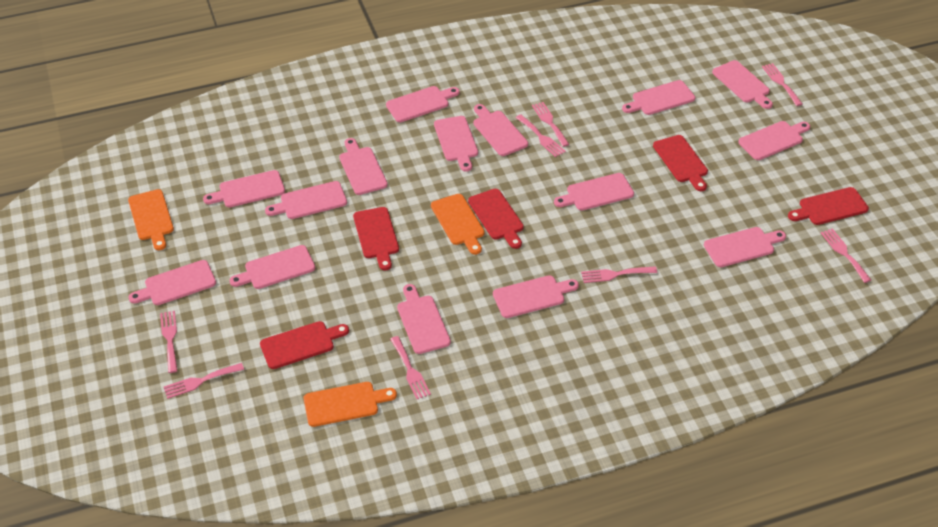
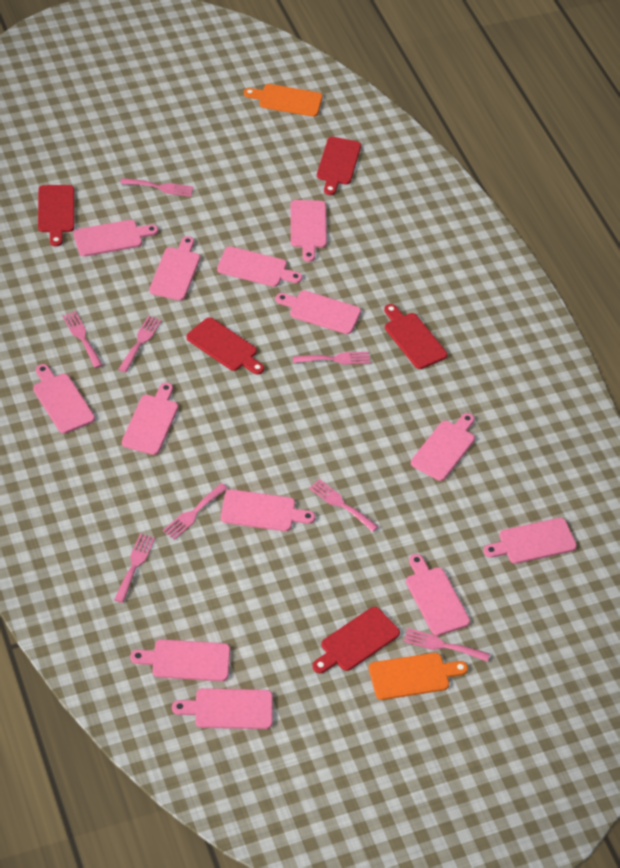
orange cutting board: 3 -> 2
pink cutting board: 15 -> 13

